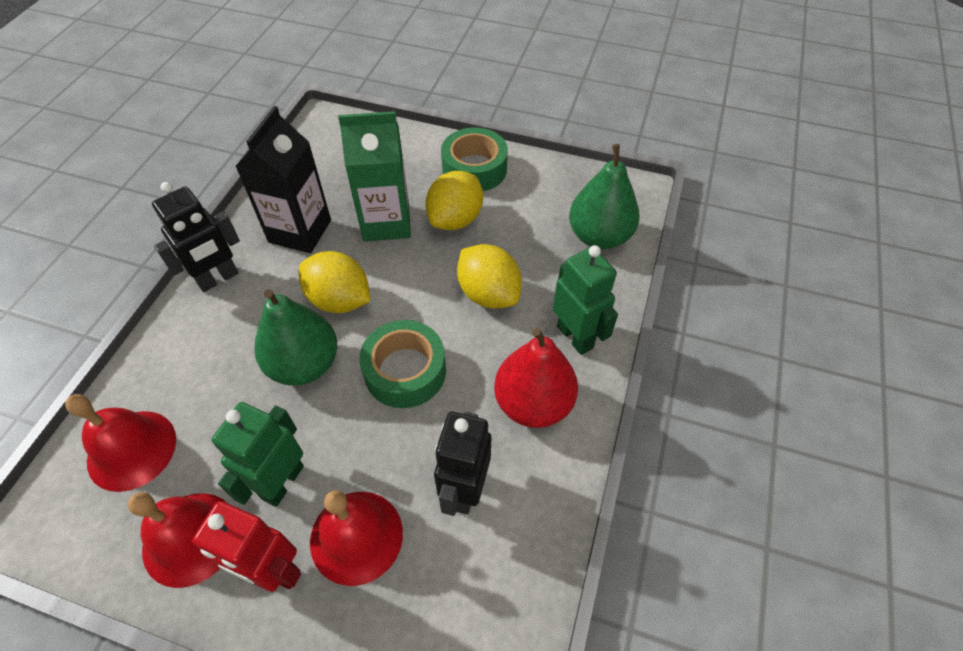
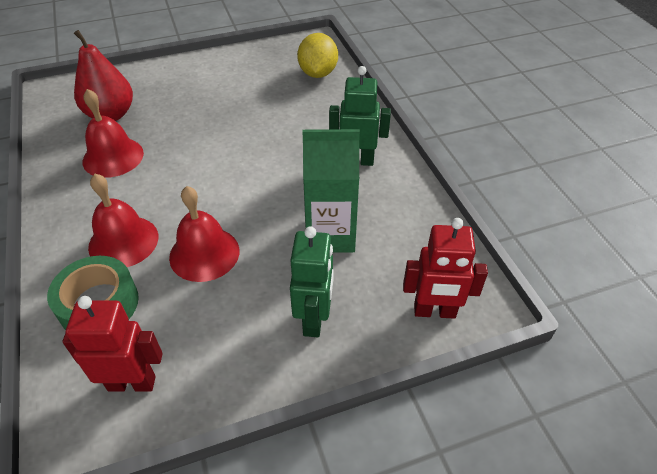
black carton: 1 -> 0
black robot: 2 -> 0
green pear: 2 -> 0
green tape: 2 -> 1
red robot: 1 -> 2
yellow lemon: 3 -> 1

